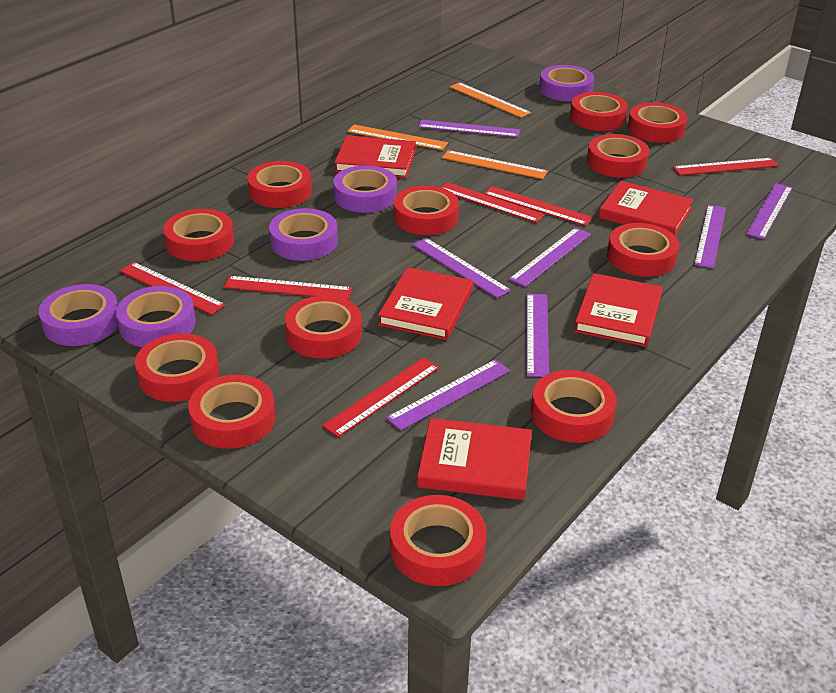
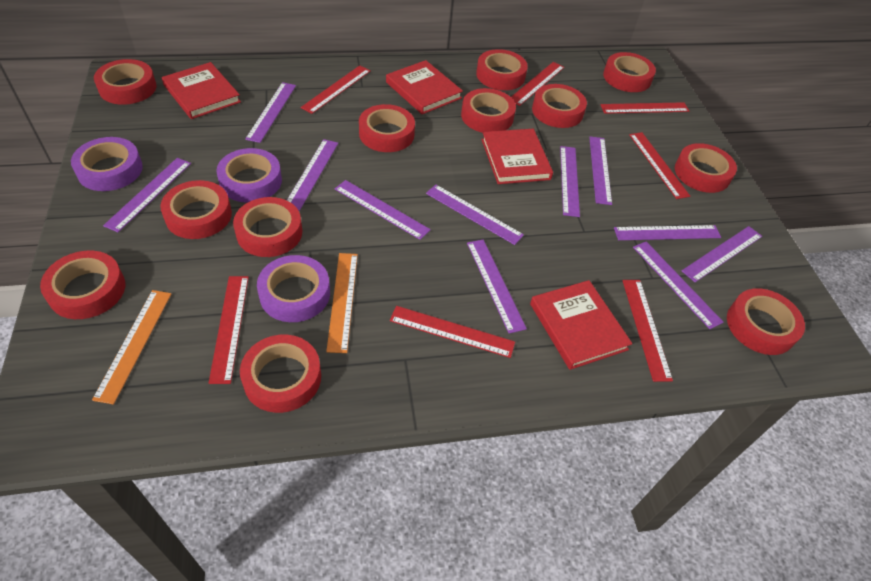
orange ruler: 3 -> 2
purple ruler: 7 -> 11
purple tape: 5 -> 3
red book: 5 -> 4
red ruler: 6 -> 7

